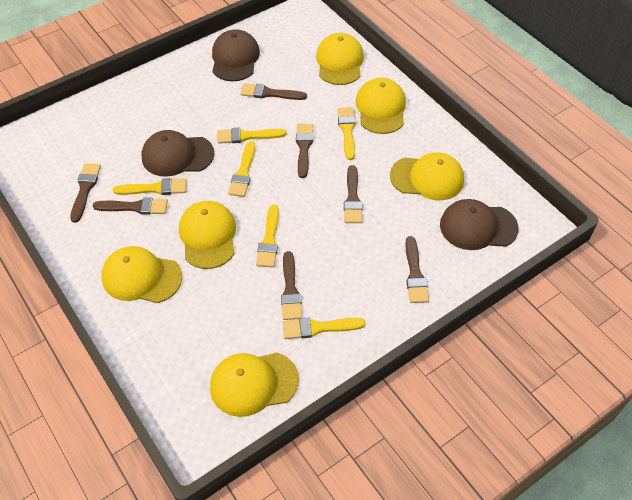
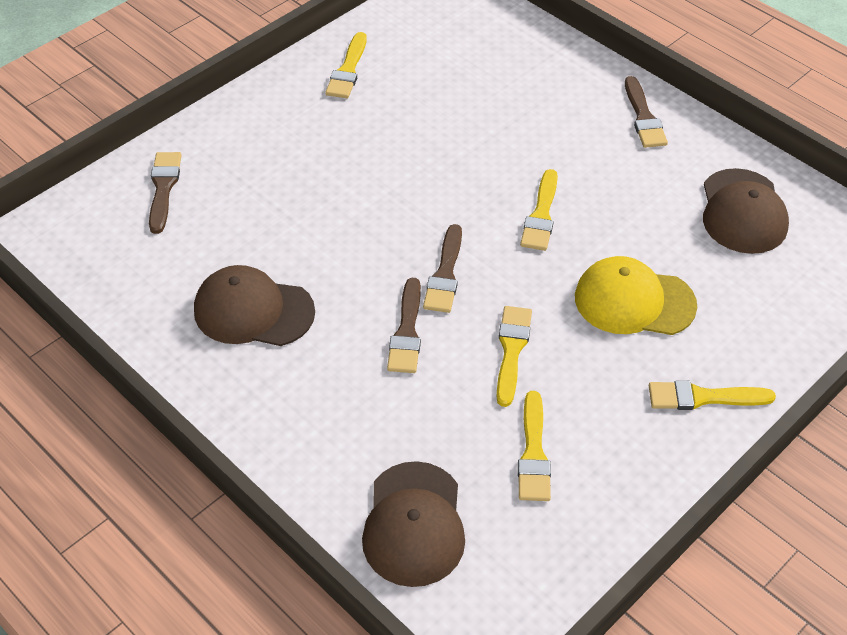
brown brush: 7 -> 4
yellow brush: 6 -> 5
yellow cap: 6 -> 1

